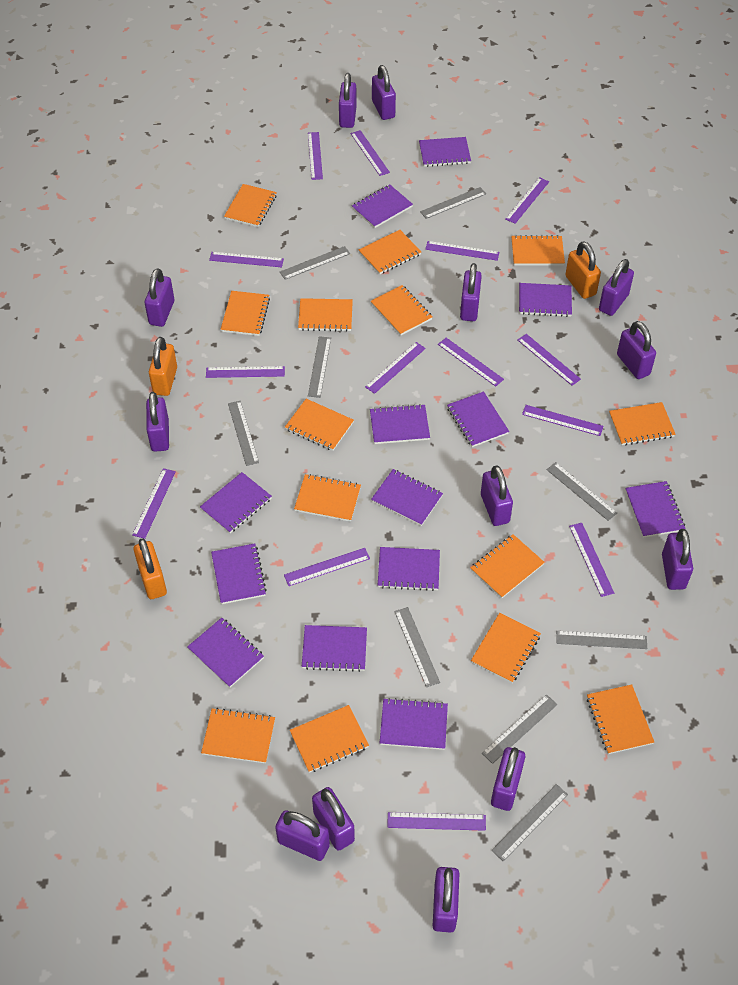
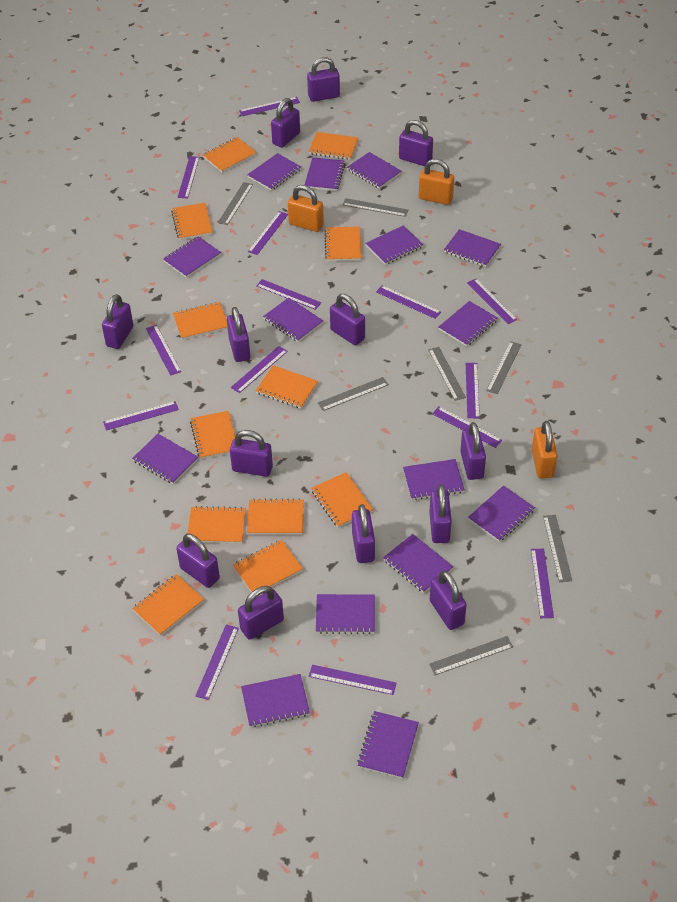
grey ruler: 9 -> 7
orange notebook: 14 -> 12
purple notebook: 13 -> 15

